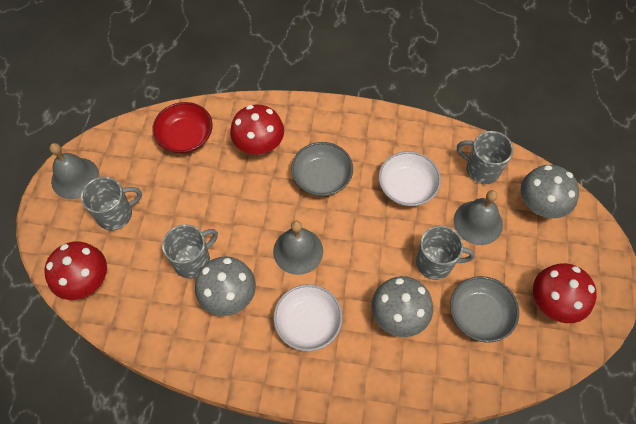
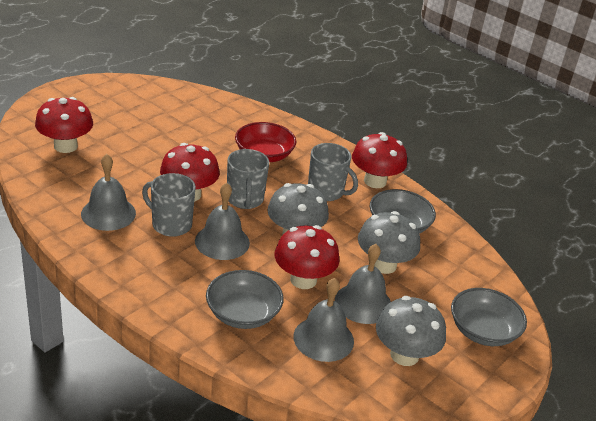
grey bell: 3 -> 4
grey bowl: 2 -> 3
grey mug: 4 -> 3
red mushroom: 3 -> 4
white bowl: 2 -> 0

